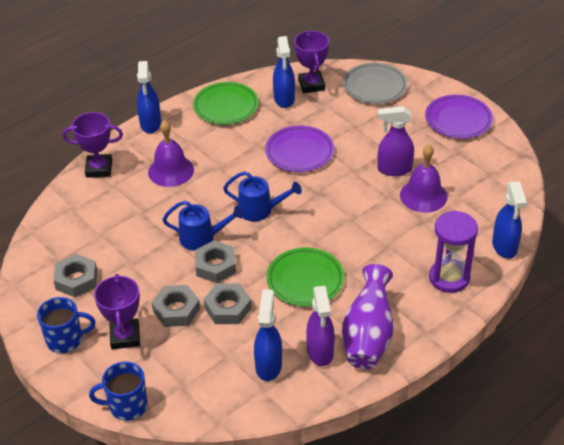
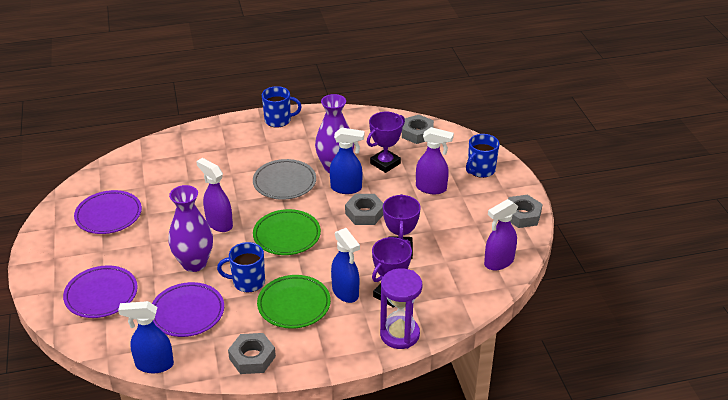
blue mug: 2 -> 3
blue spray bottle: 4 -> 3
blue watering can: 2 -> 0
purple bell: 2 -> 0
purple plate: 2 -> 3
purple spray bottle: 2 -> 3
purple vase: 1 -> 2

